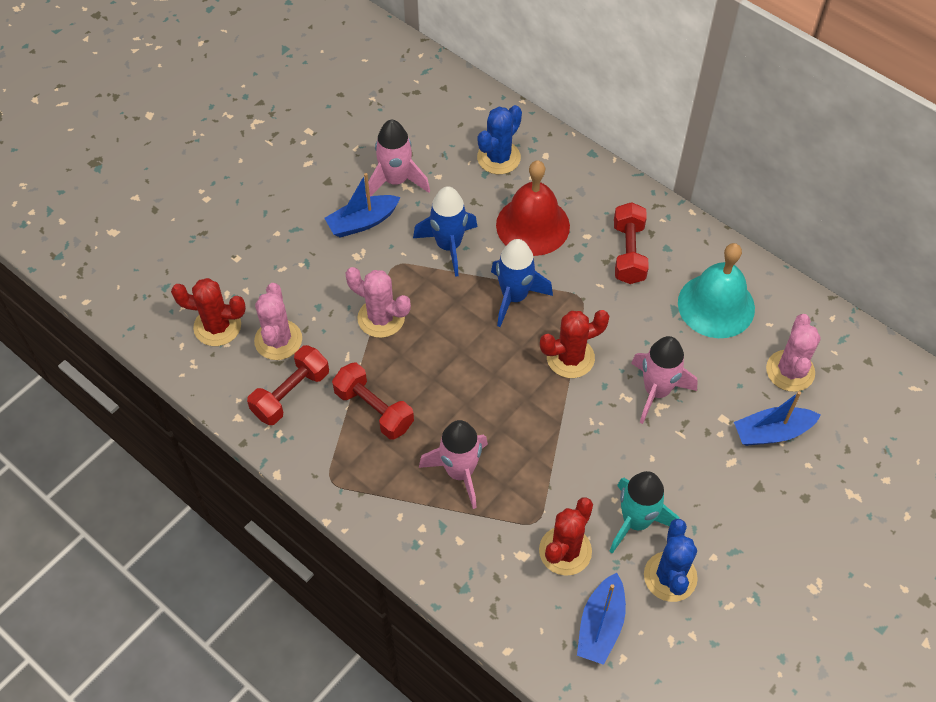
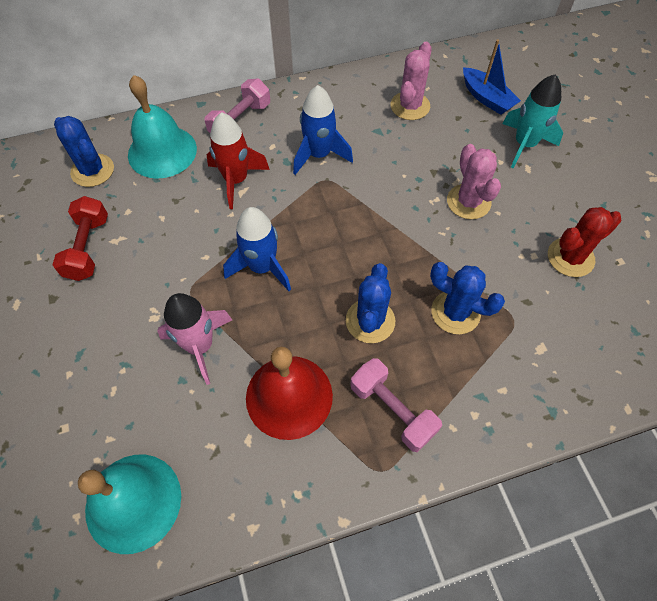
blue boat: 3 -> 1
blue cactus: 2 -> 3
pink cactus: 3 -> 2
pink dumbbell: 0 -> 2
pink rocket: 3 -> 1
red cactus: 3 -> 1
red dumbbell: 3 -> 1
red rocket: 0 -> 1
turquoise bell: 1 -> 2

